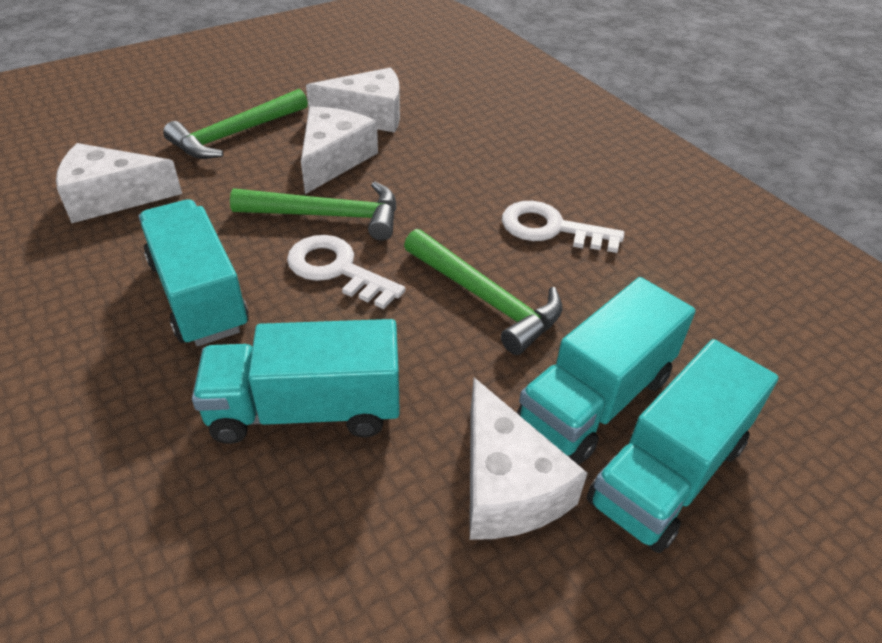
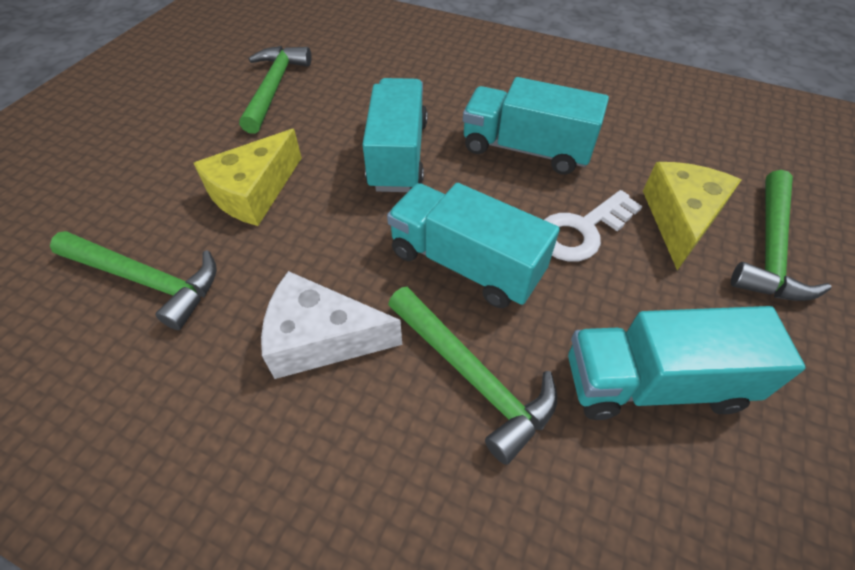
green hammer: 3 -> 4
white cheese: 4 -> 1
white key: 2 -> 1
yellow cheese: 0 -> 2

